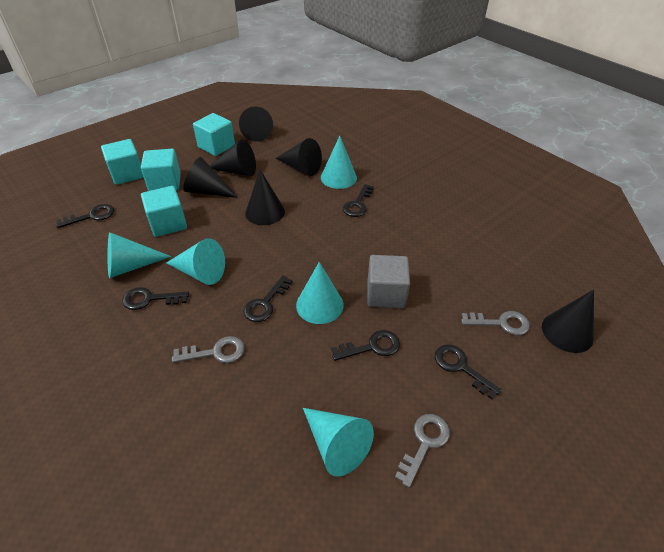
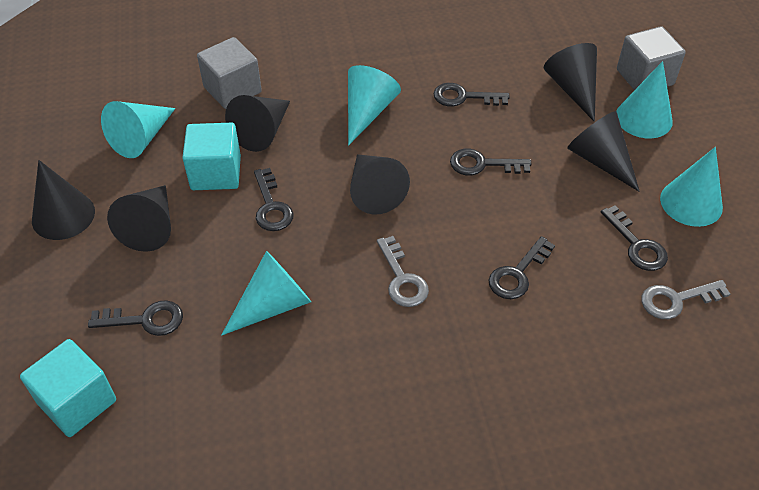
grey cube: 1 -> 2
grey key: 3 -> 2
turquoise cube: 4 -> 2

